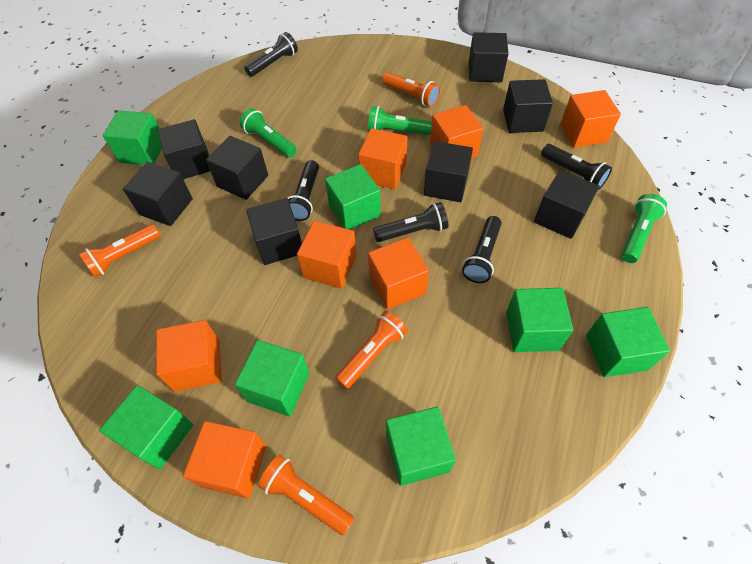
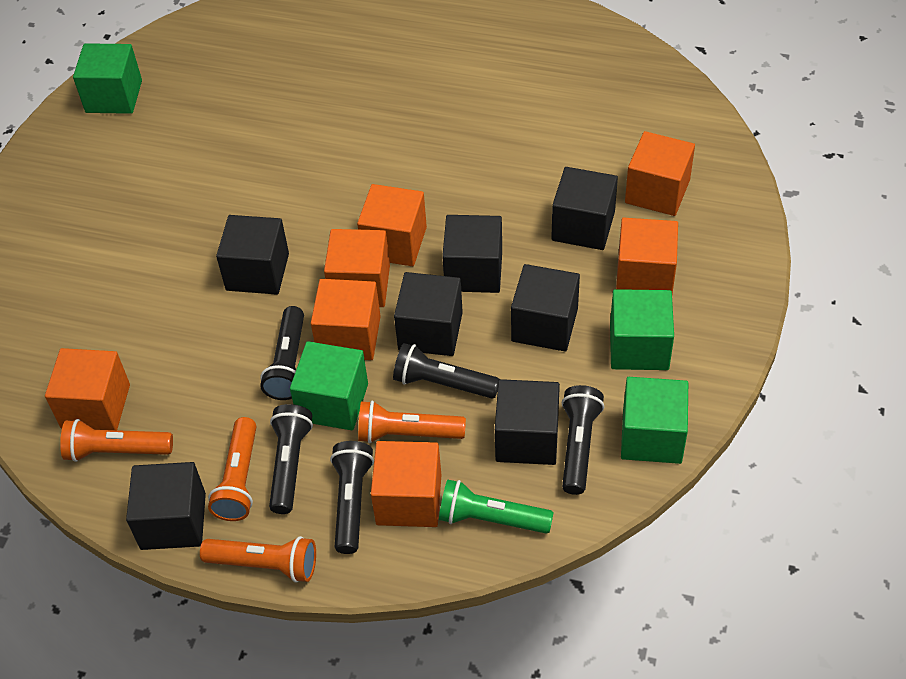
black cube: 8 -> 7
green cube: 7 -> 4
green flashlight: 3 -> 1

